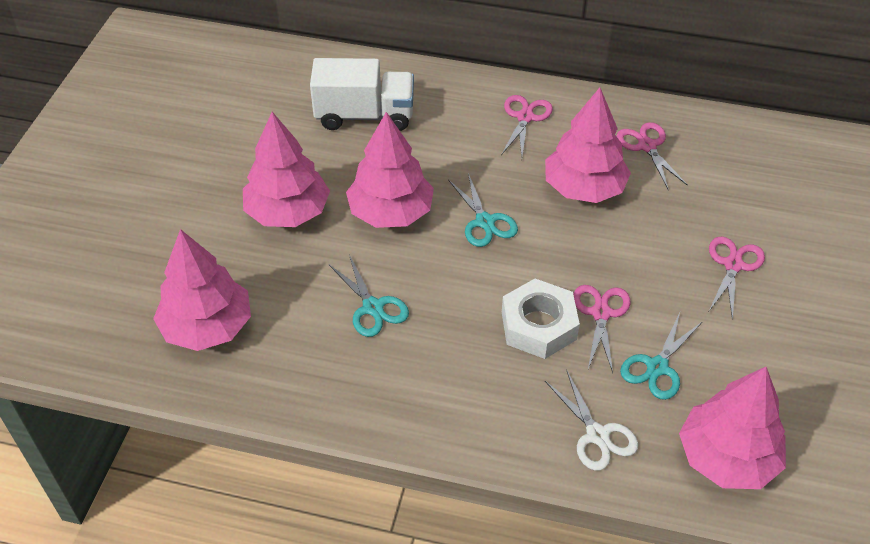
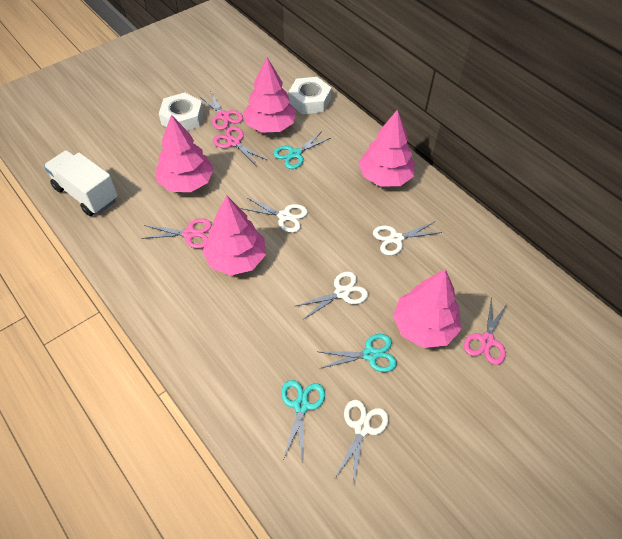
white nut: 1 -> 2
white scissors: 1 -> 4

